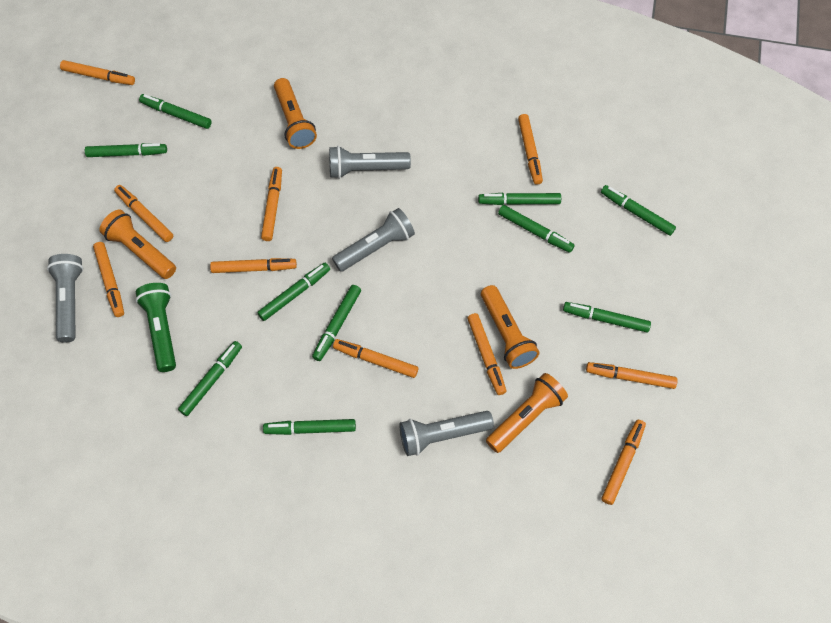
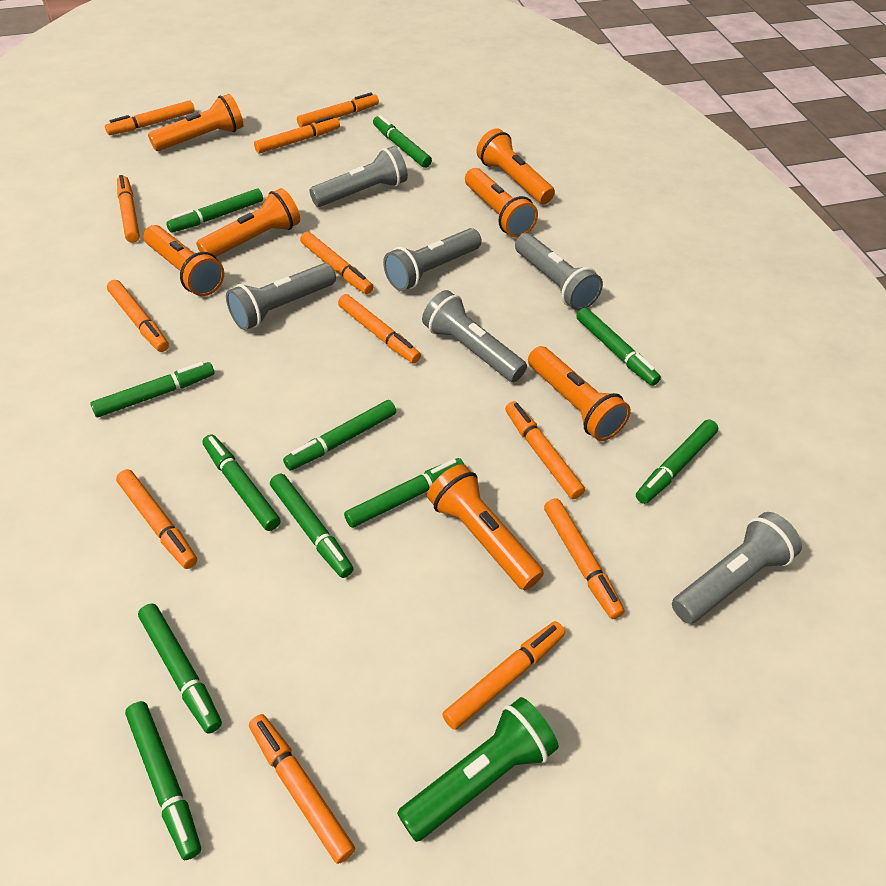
green marker: 10 -> 11
grey flashlight: 4 -> 6
orange flashlight: 4 -> 7
orange marker: 10 -> 12

